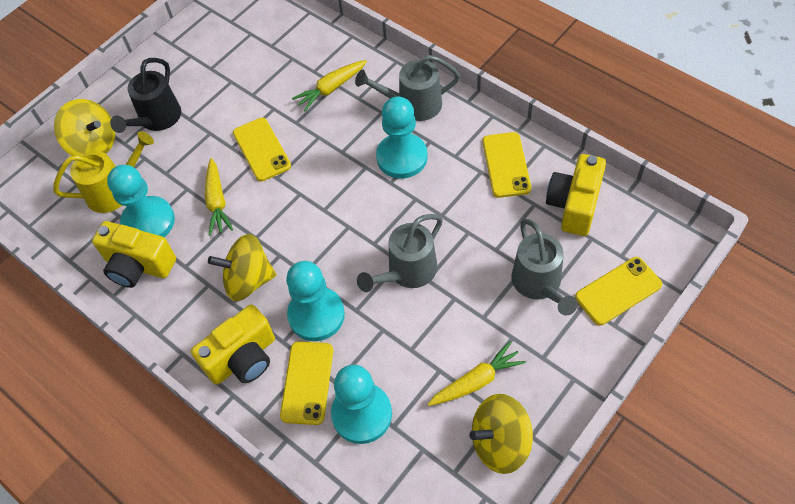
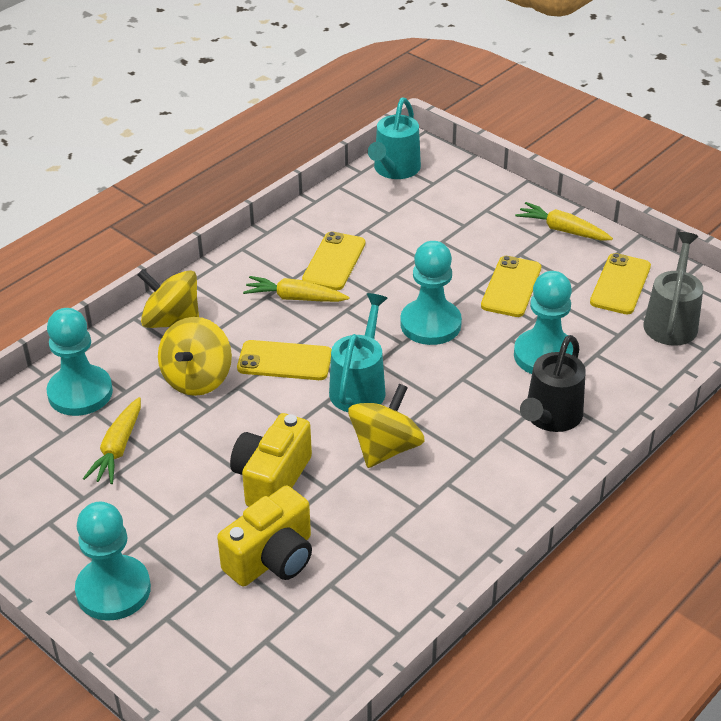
grey watering can: 3 -> 1
turquoise watering can: 0 -> 2
yellow camera: 3 -> 2
yellow watering can: 1 -> 0

